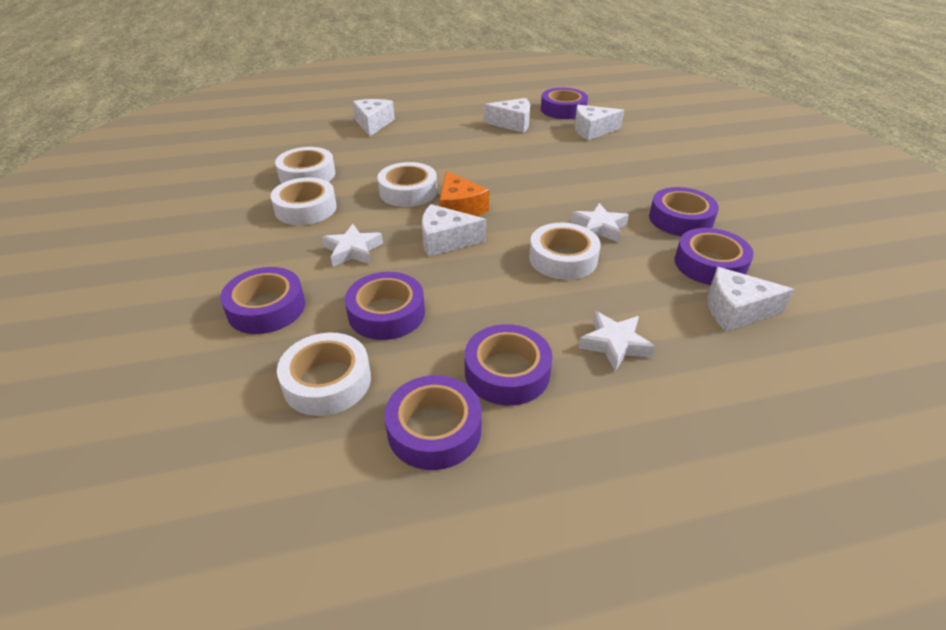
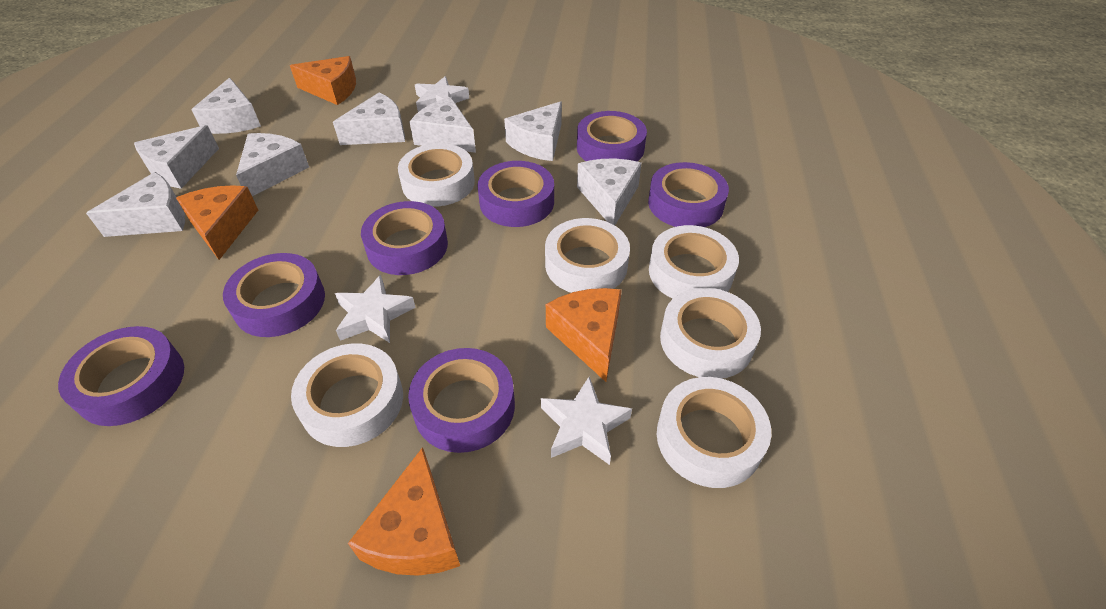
orange cheese: 1 -> 4
white cheese: 5 -> 8
white tape: 5 -> 6

